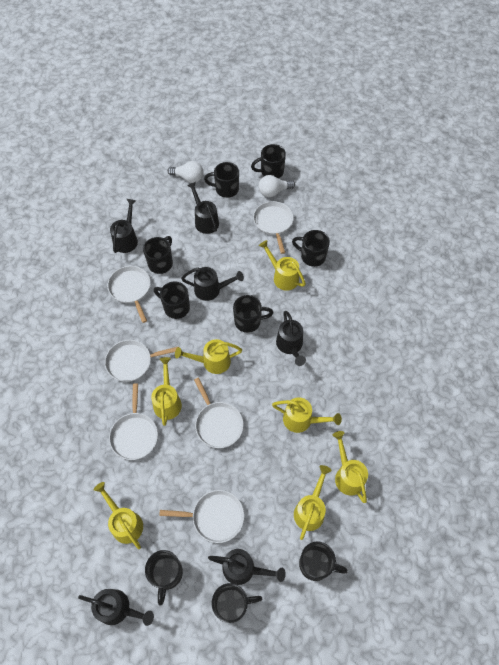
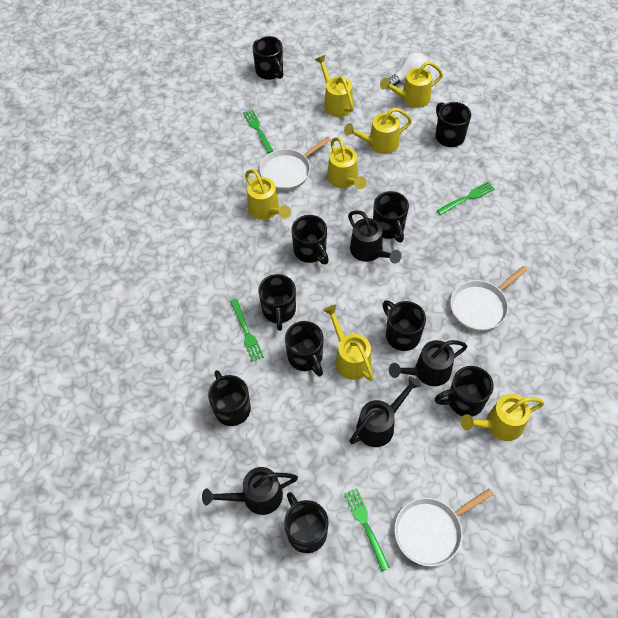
black mug: 9 -> 10
black watering can: 6 -> 4
green fork: 0 -> 4
white light bulb: 2 -> 1
white pan: 6 -> 3

